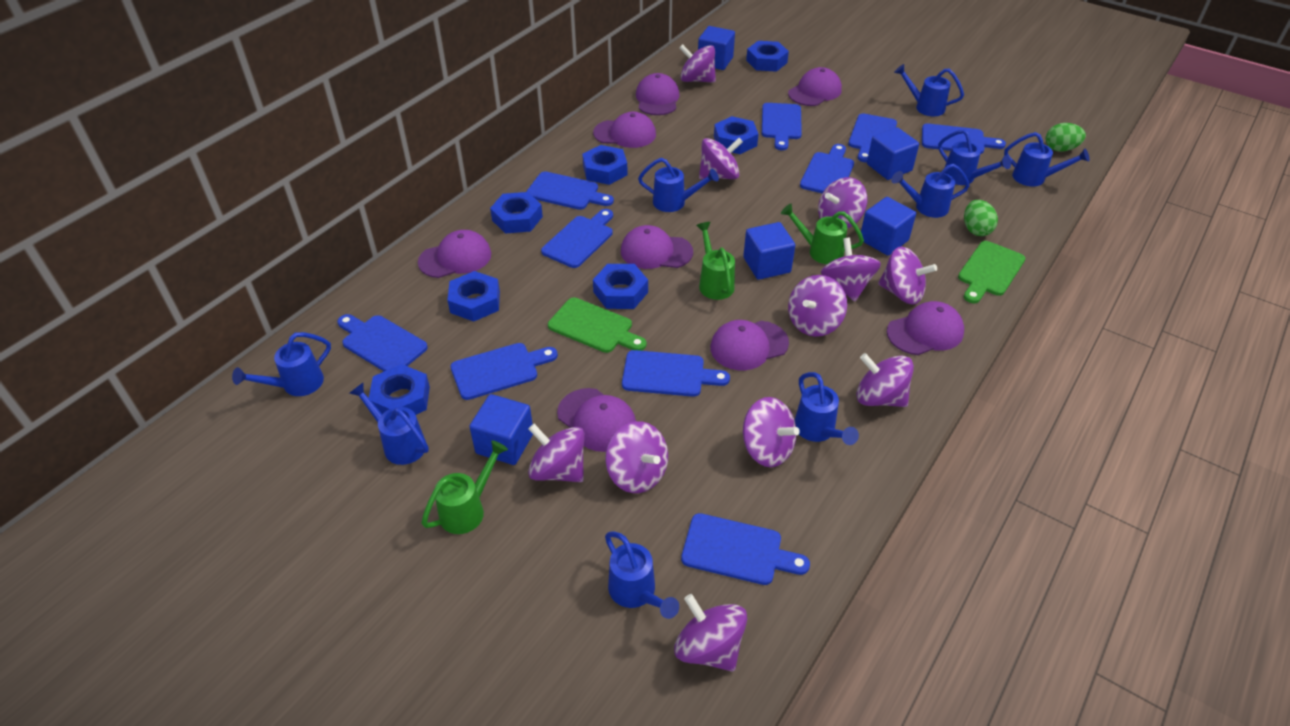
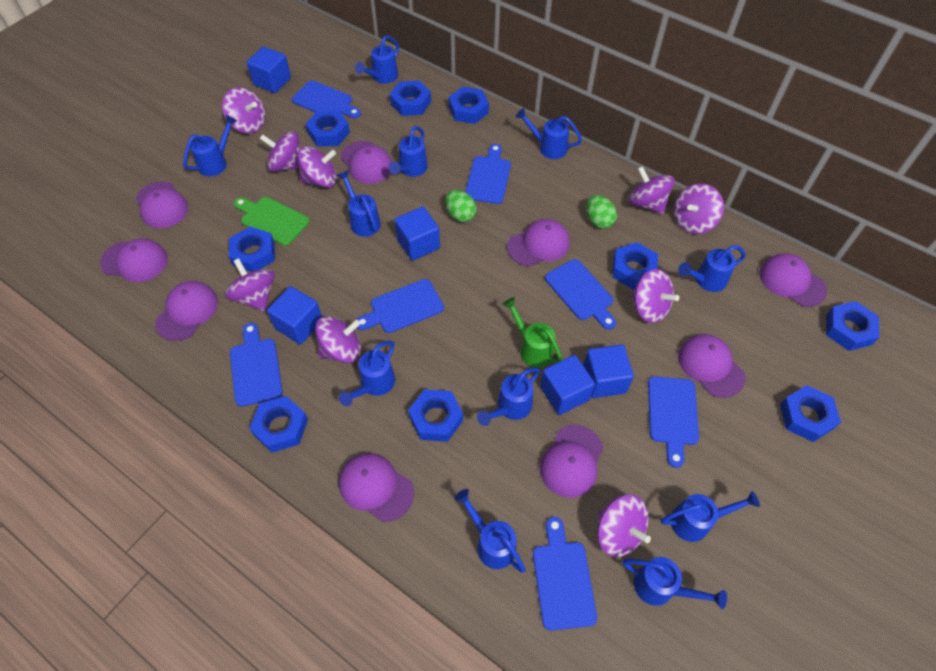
blue cutting board: 10 -> 7
blue nut: 7 -> 9
blue watering can: 9 -> 11
green cutting board: 2 -> 1
green watering can: 3 -> 1
purple cap: 8 -> 9
purple spinning top: 11 -> 9

